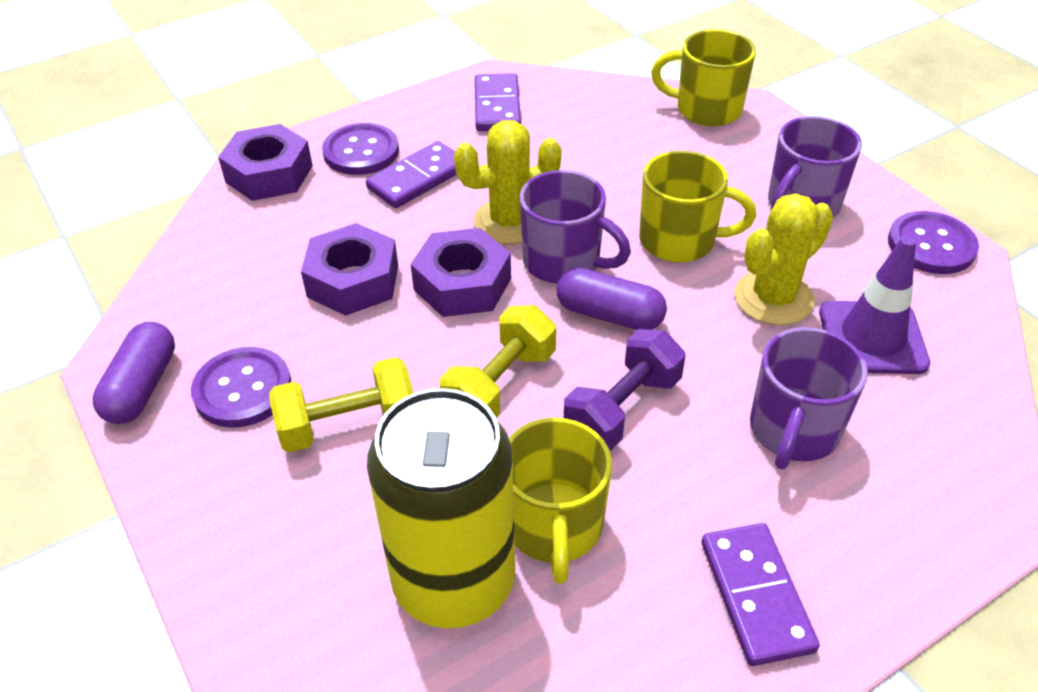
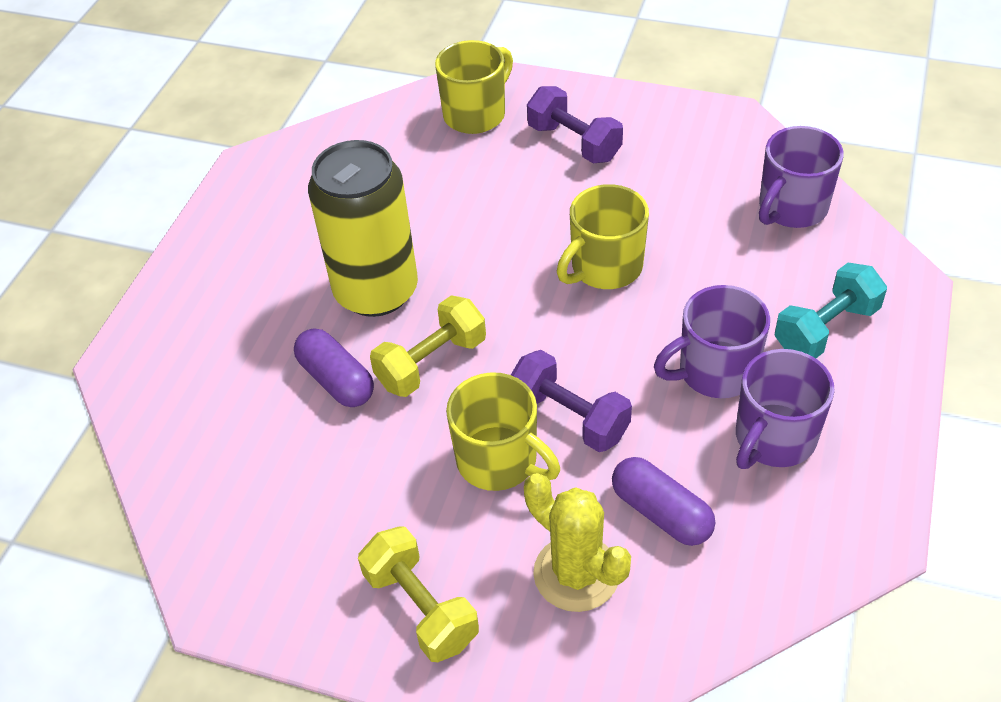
purple button: 3 -> 0
purple domino: 3 -> 0
purple dumbbell: 1 -> 2
purple nut: 3 -> 0
purple traffic cone: 1 -> 0
turquoise dumbbell: 0 -> 1
yellow cactus: 2 -> 1

